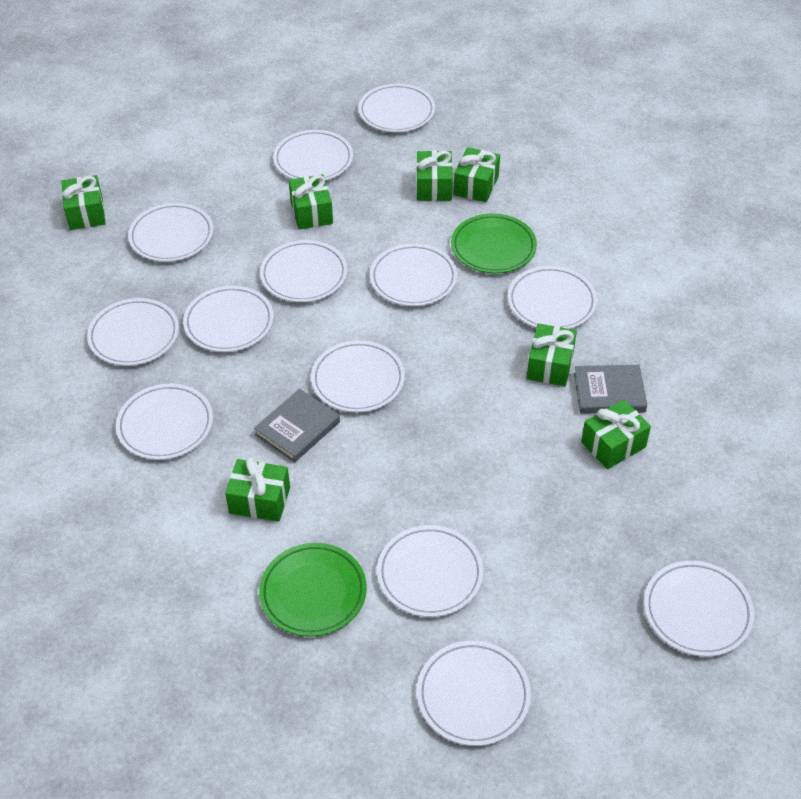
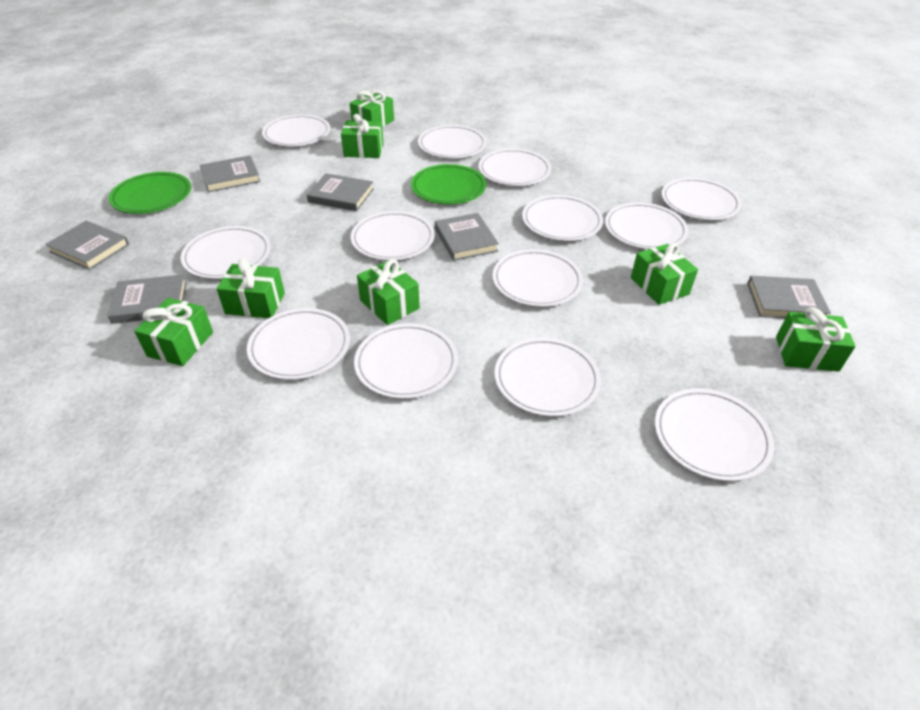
grey book: 2 -> 6

